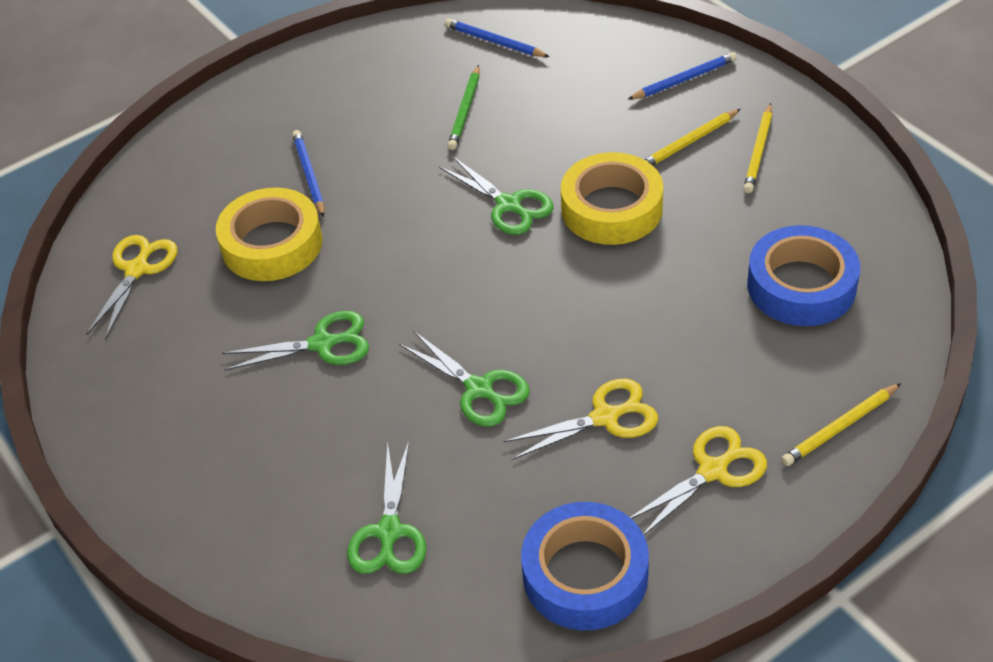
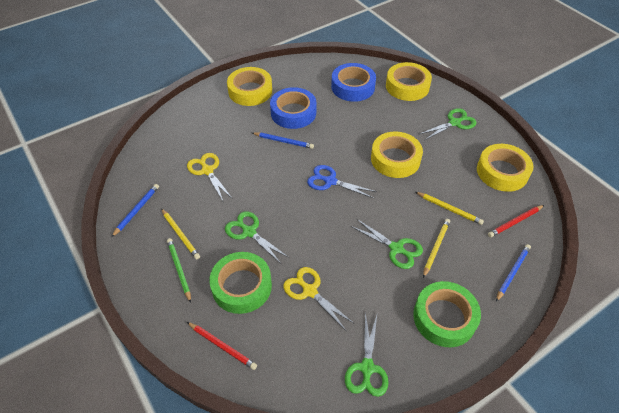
blue scissors: 0 -> 1
green tape: 0 -> 2
red pencil: 0 -> 2
yellow scissors: 3 -> 2
yellow tape: 2 -> 4

